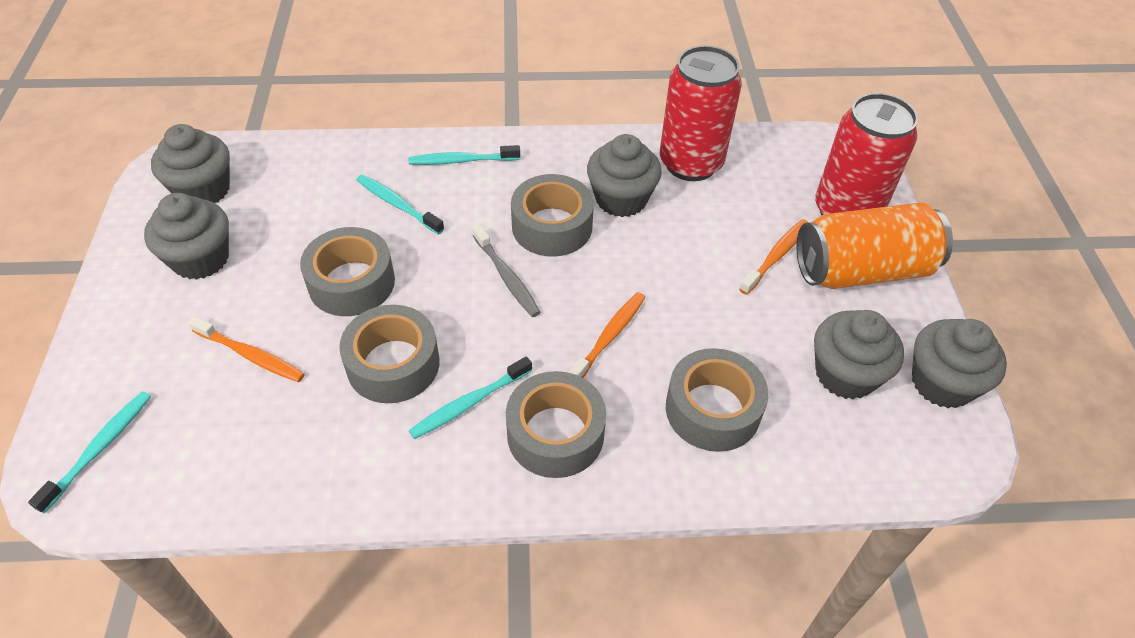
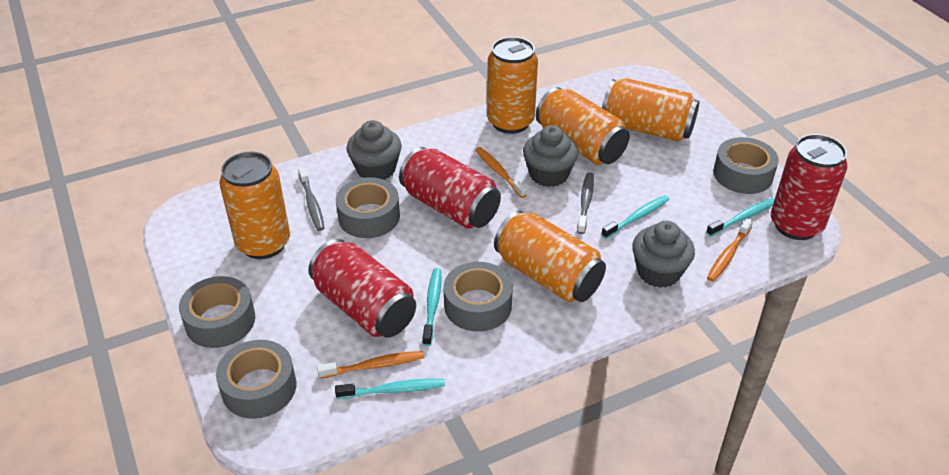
grey cupcake: 5 -> 3
grey toothbrush: 1 -> 2
orange can: 1 -> 5
red can: 2 -> 3

